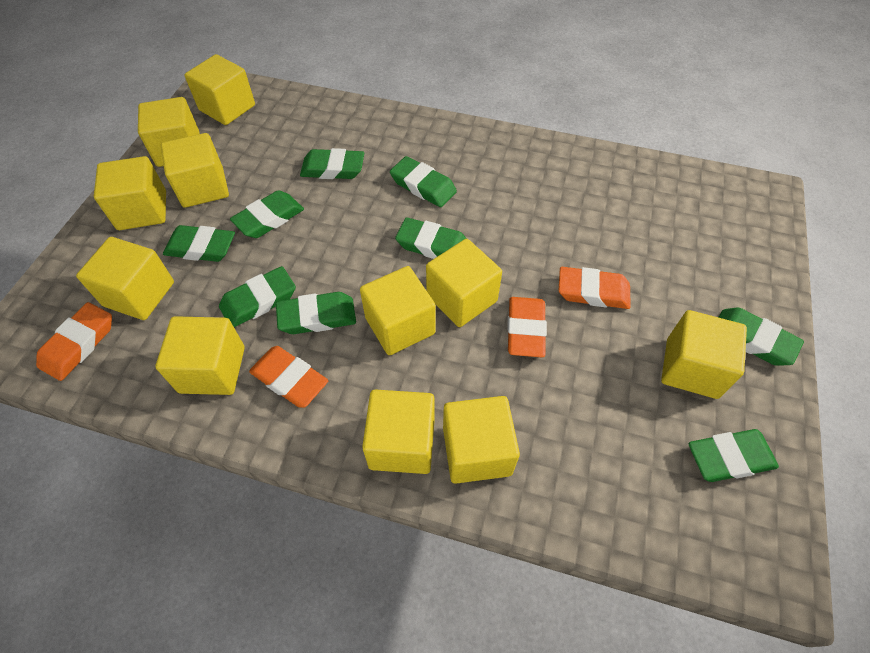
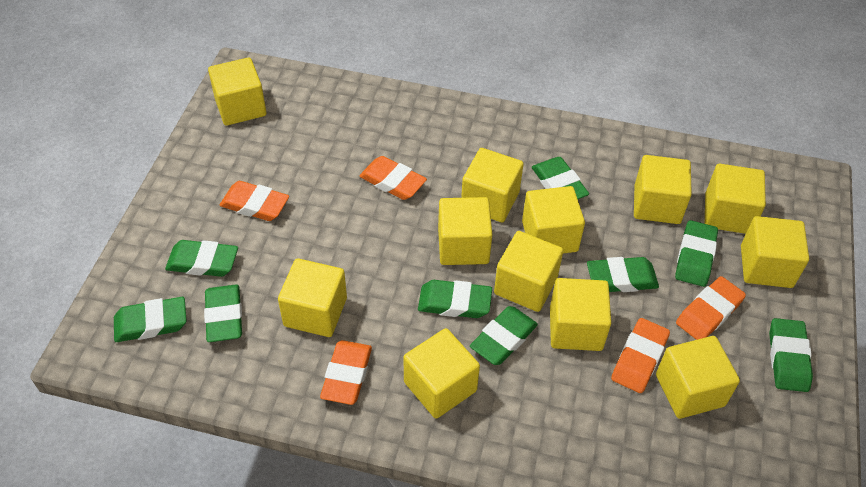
orange eraser: 4 -> 5
yellow cube: 11 -> 12

